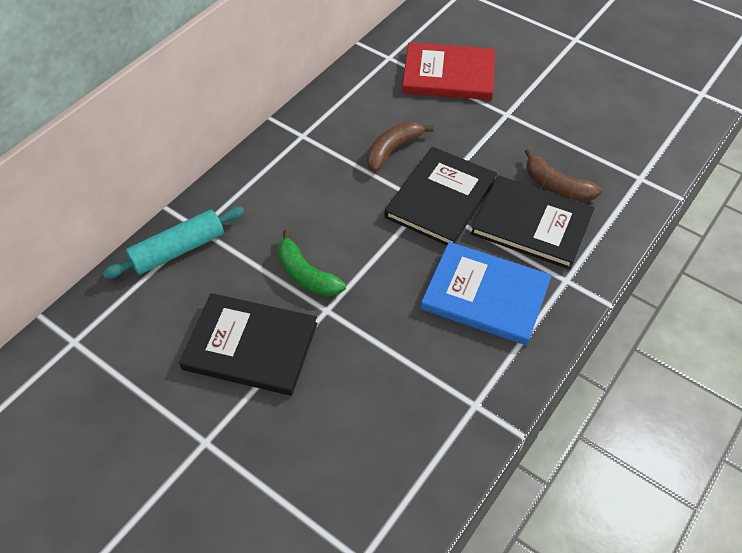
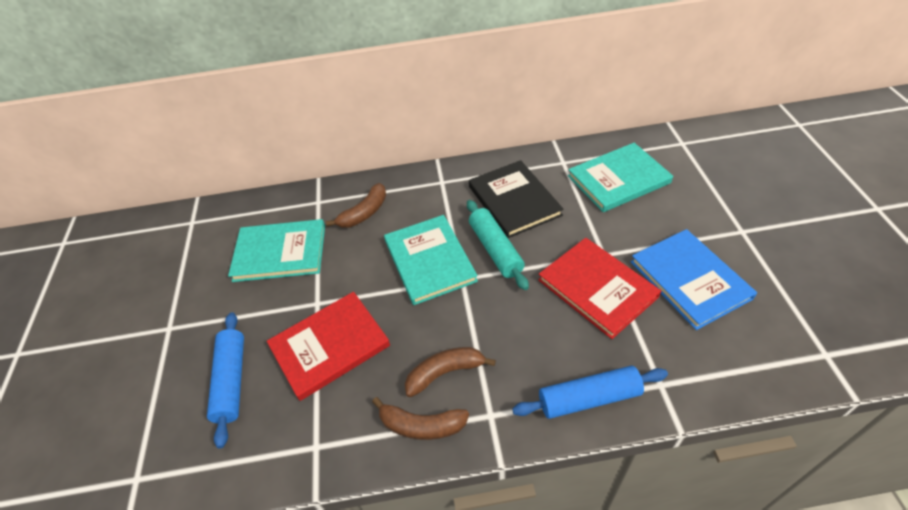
black book: 3 -> 1
blue rolling pin: 0 -> 2
brown banana: 2 -> 3
green banana: 1 -> 0
red book: 1 -> 2
turquoise book: 0 -> 3

